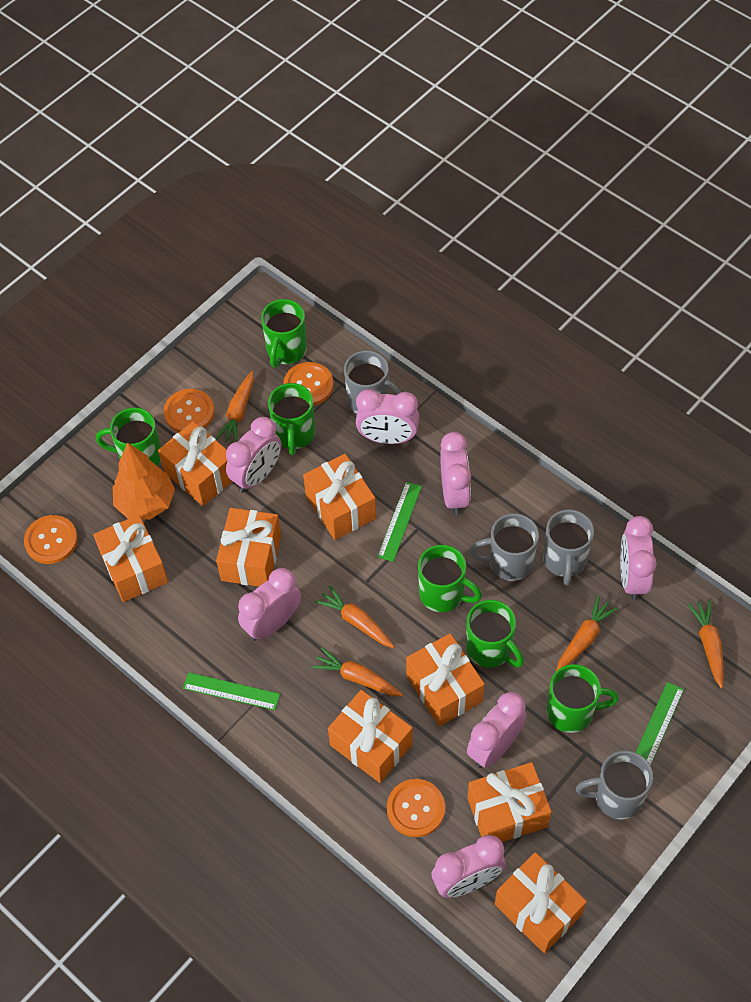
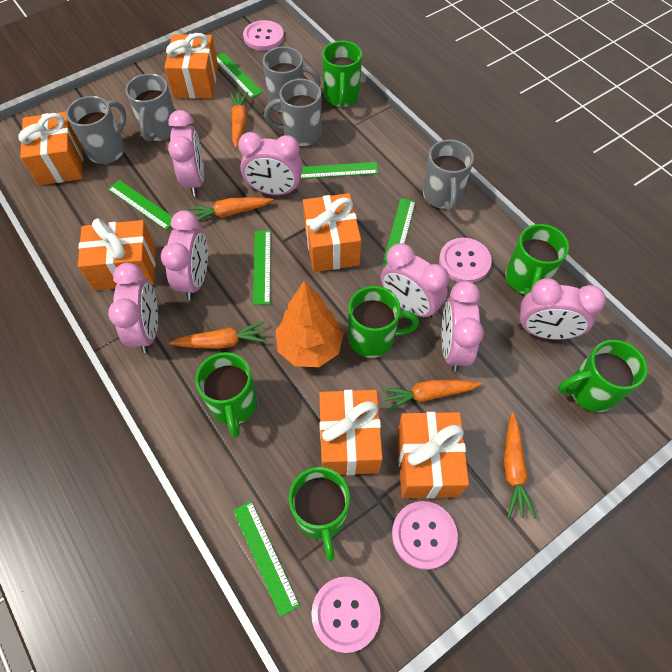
green ruler: 3 -> 6
grey mug: 4 -> 5
orange button: 4 -> 0
orange gift: 8 -> 6
pink button: 0 -> 4

